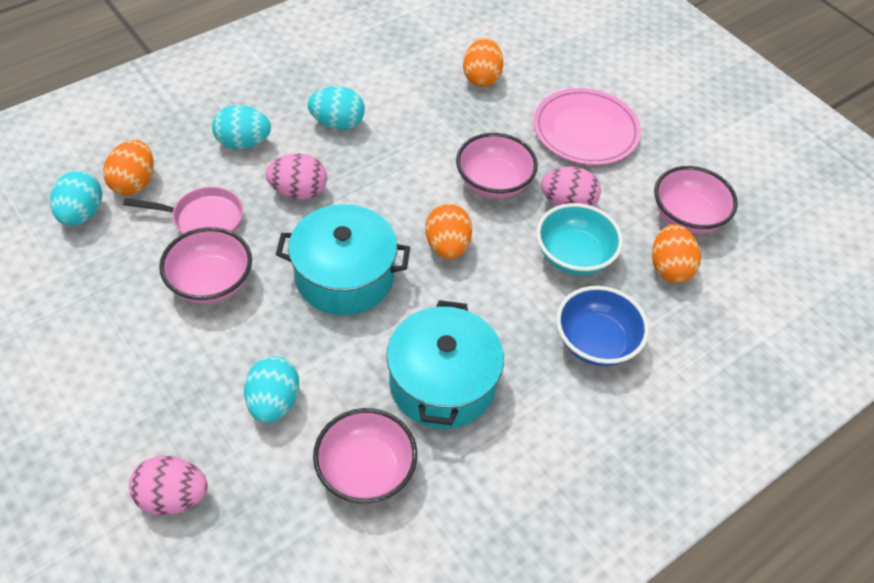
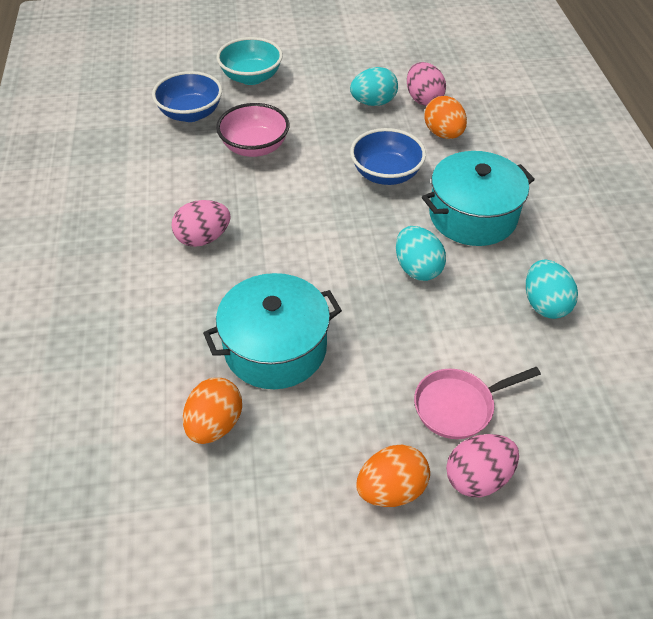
blue bowl: 1 -> 2
orange egg: 4 -> 3
pink bowl: 4 -> 1
pink plate: 1 -> 0
turquoise egg: 4 -> 3

